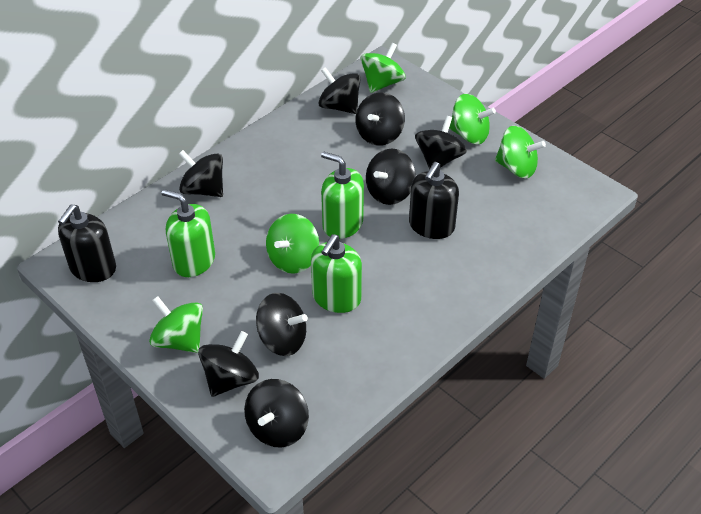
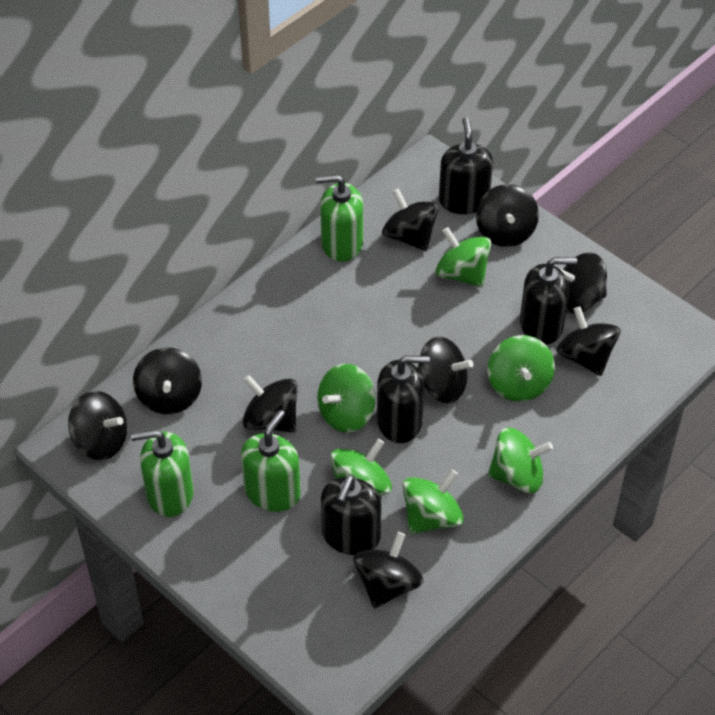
black soap dispenser: 2 -> 4
black spinning top: 8 -> 9
green spinning top: 5 -> 6

